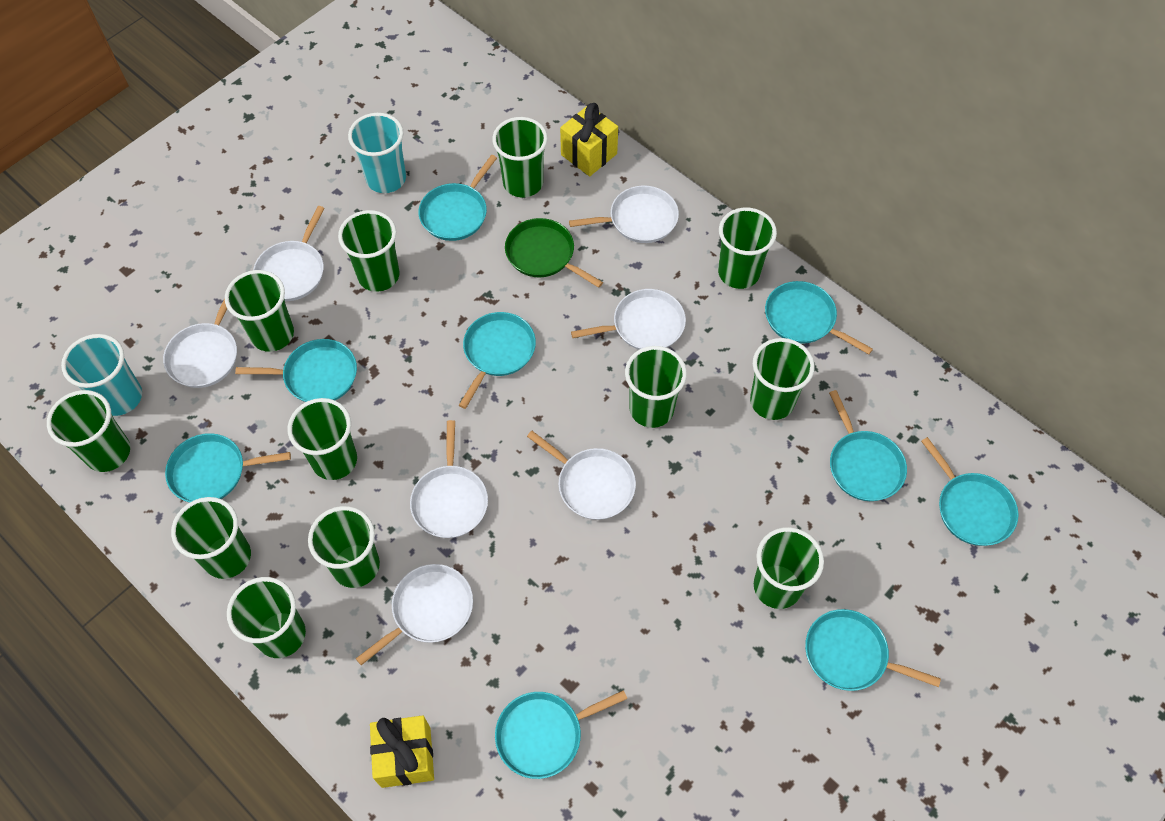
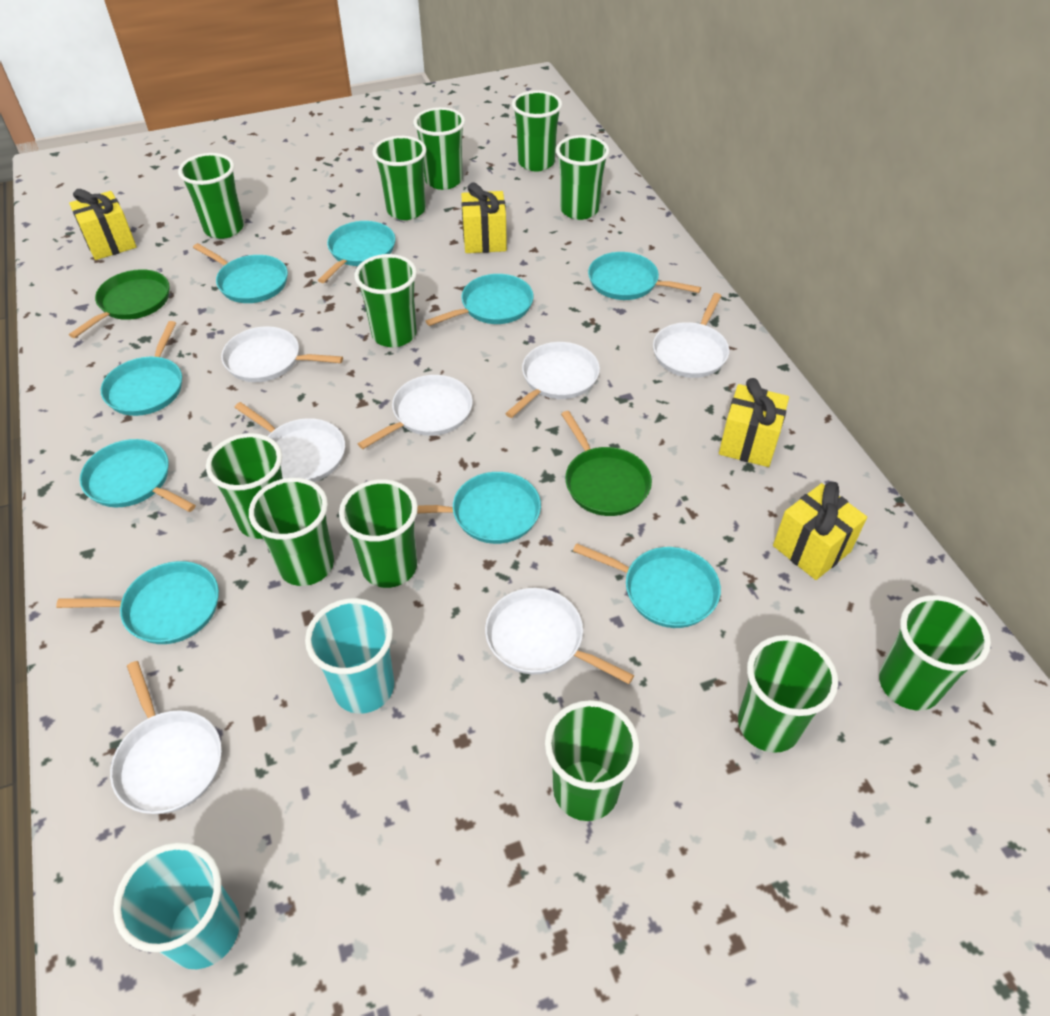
green pan: 1 -> 2
yellow gift: 2 -> 4

